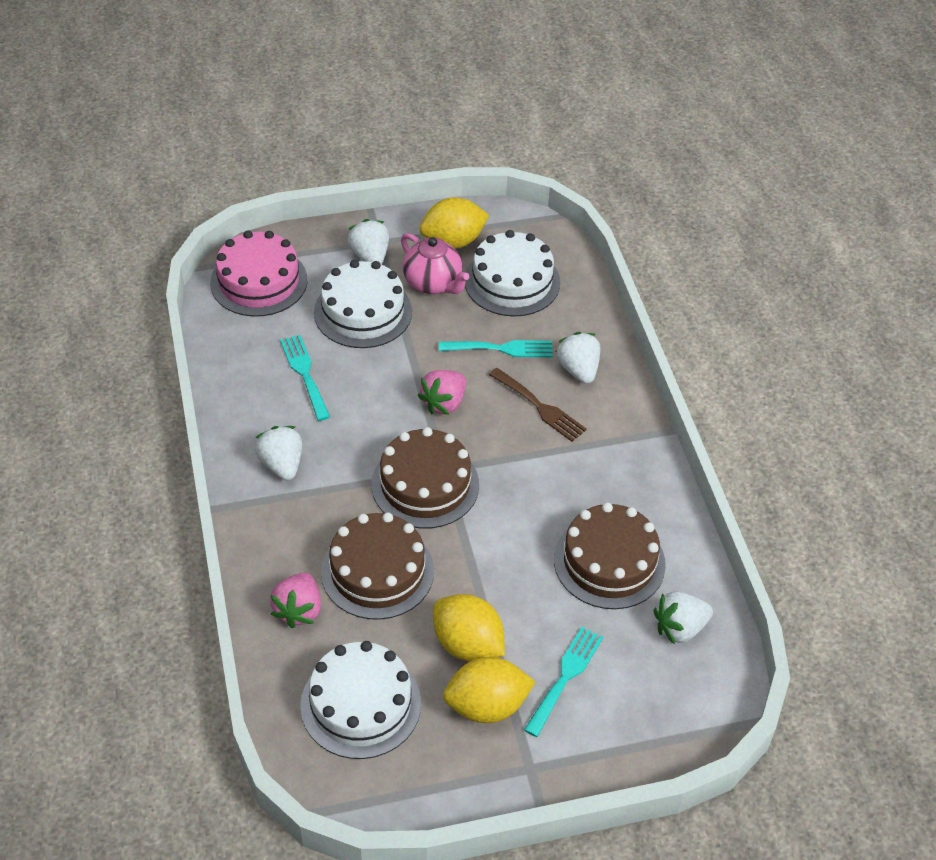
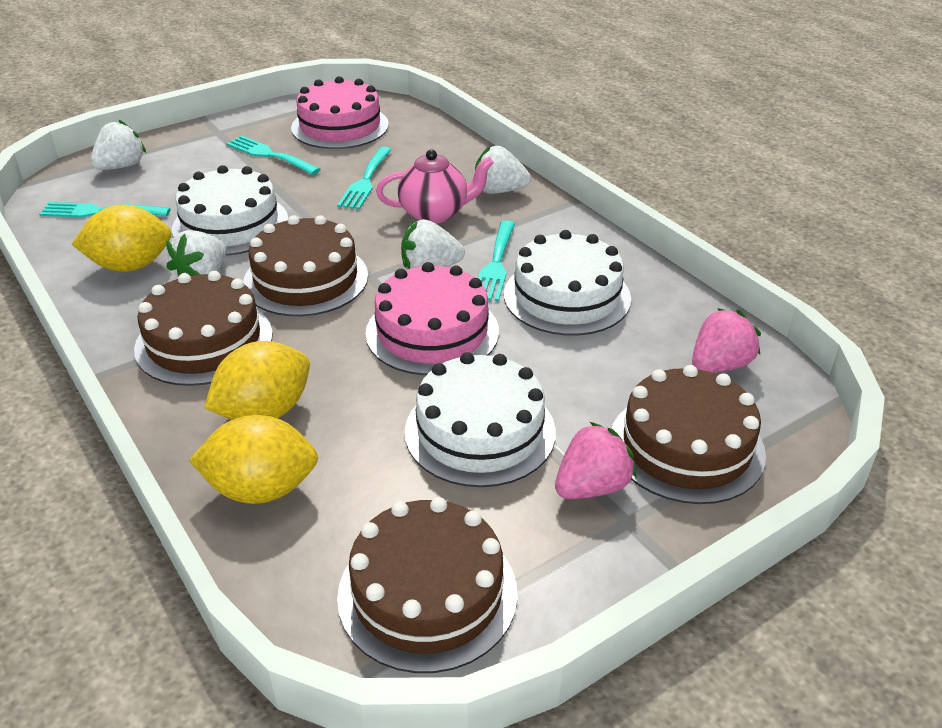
brown cake: 3 -> 4
brown fork: 1 -> 0
pink cake: 1 -> 2
turquoise fork: 3 -> 4

